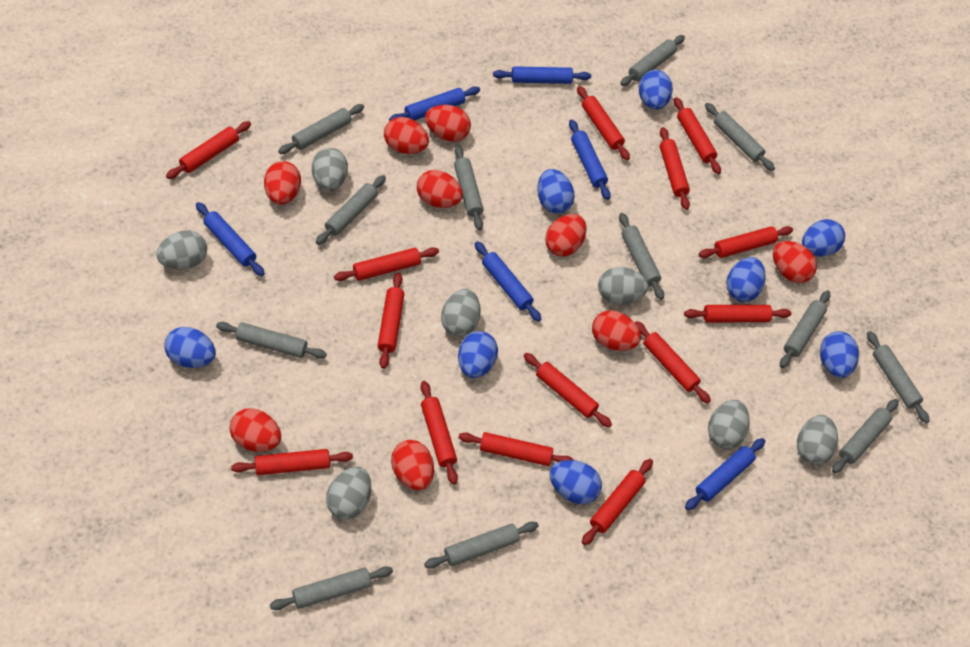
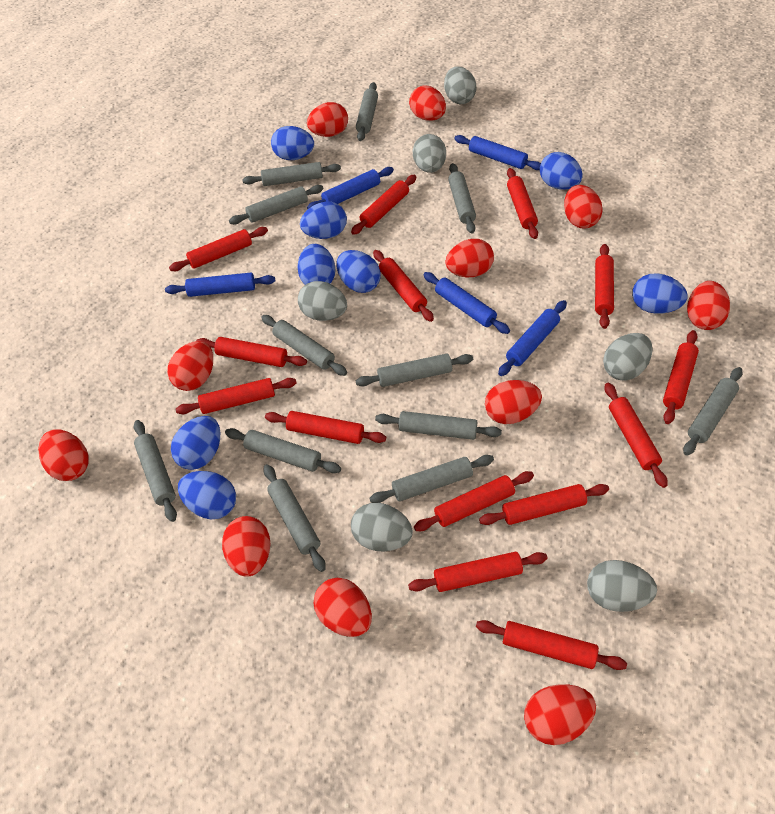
blue rolling pin: 6 -> 5
grey egg: 7 -> 6
red egg: 9 -> 11

